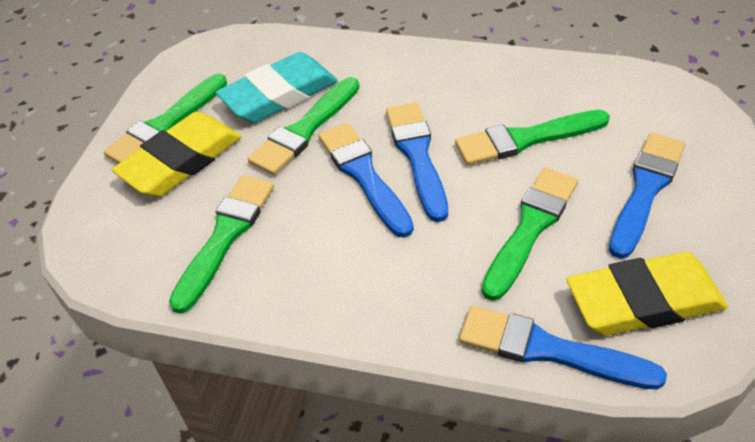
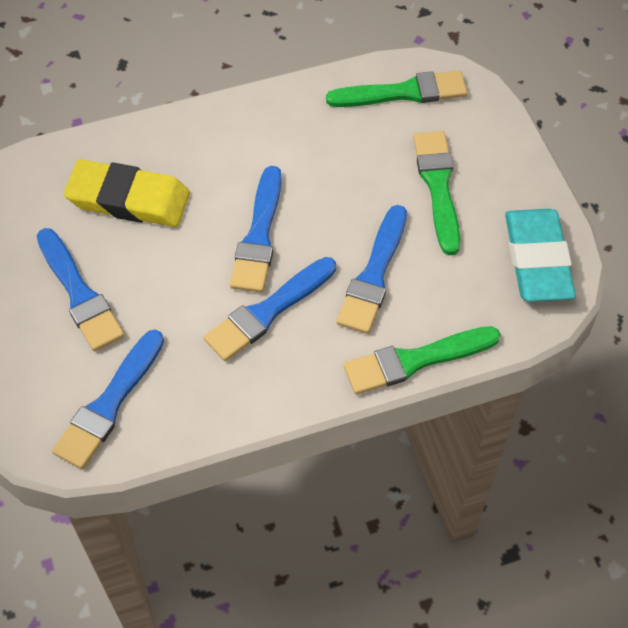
blue brush: 4 -> 5
green brush: 5 -> 3
yellow eraser: 2 -> 1

